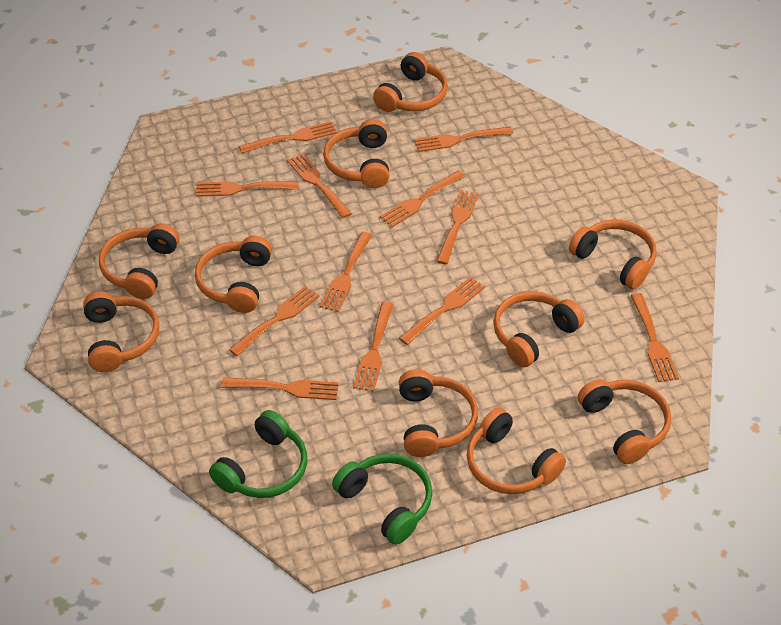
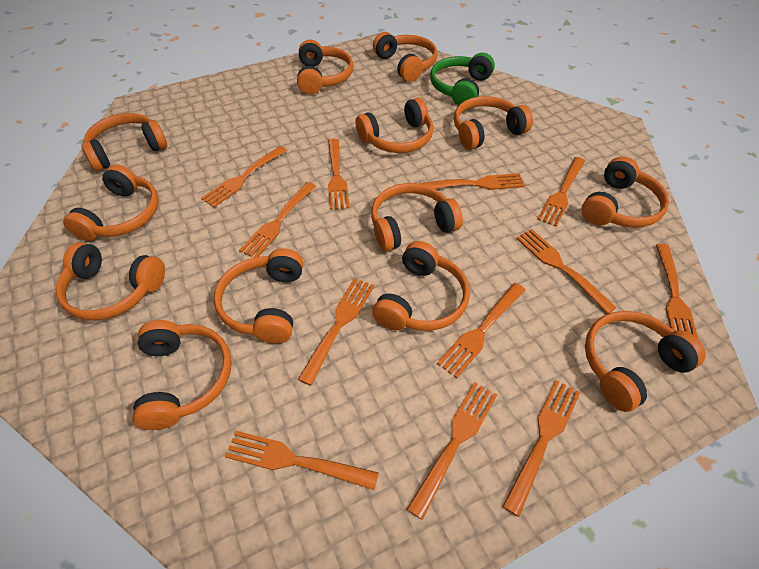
green headphones: 2 -> 1
orange headphones: 10 -> 13

